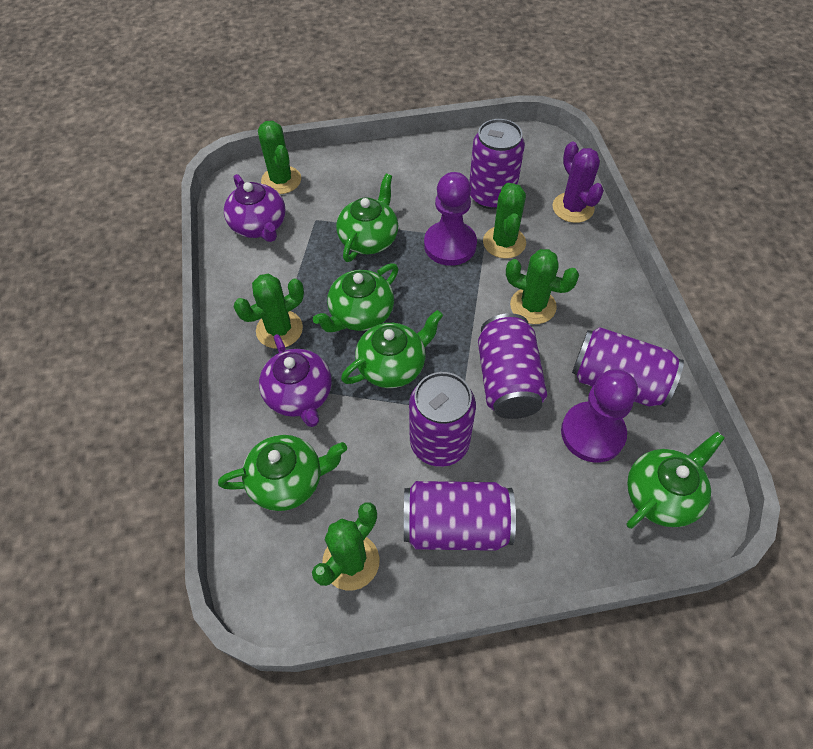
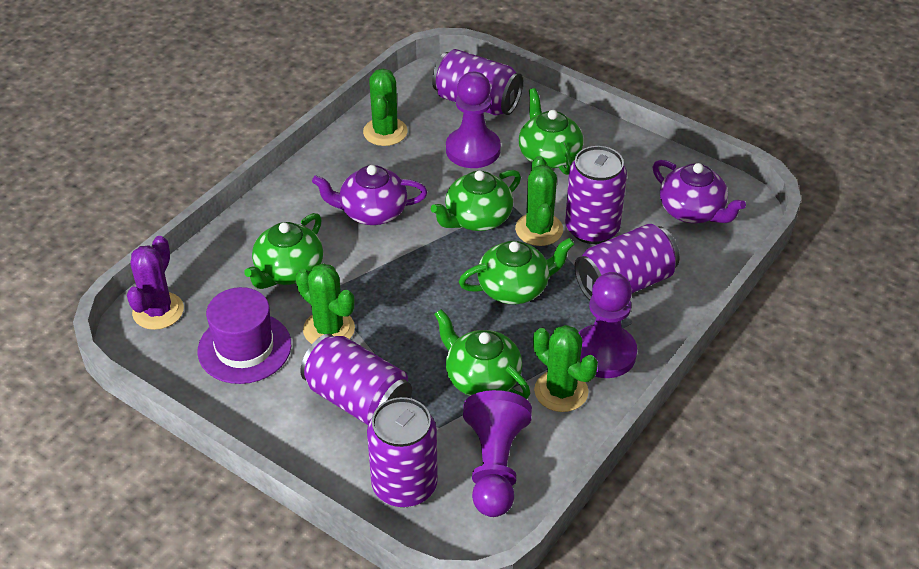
green cactus: 5 -> 4
purple hat: 0 -> 1
purple pawn: 2 -> 3

